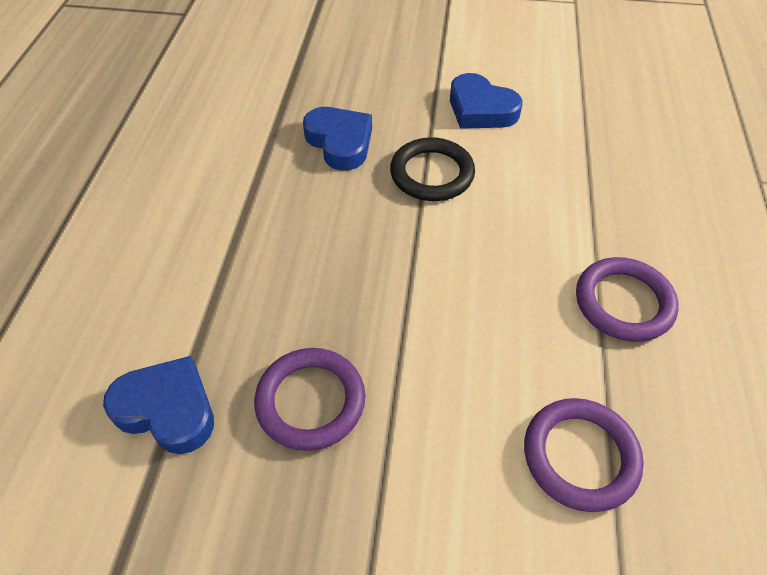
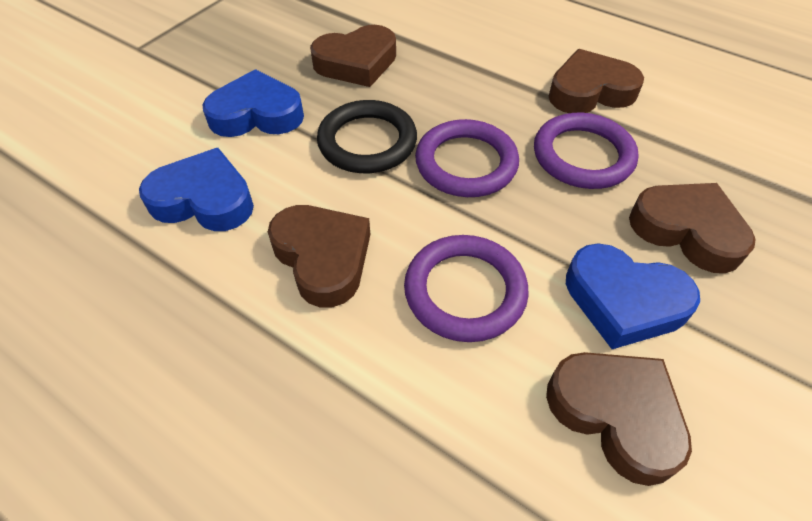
brown heart: 0 -> 5

